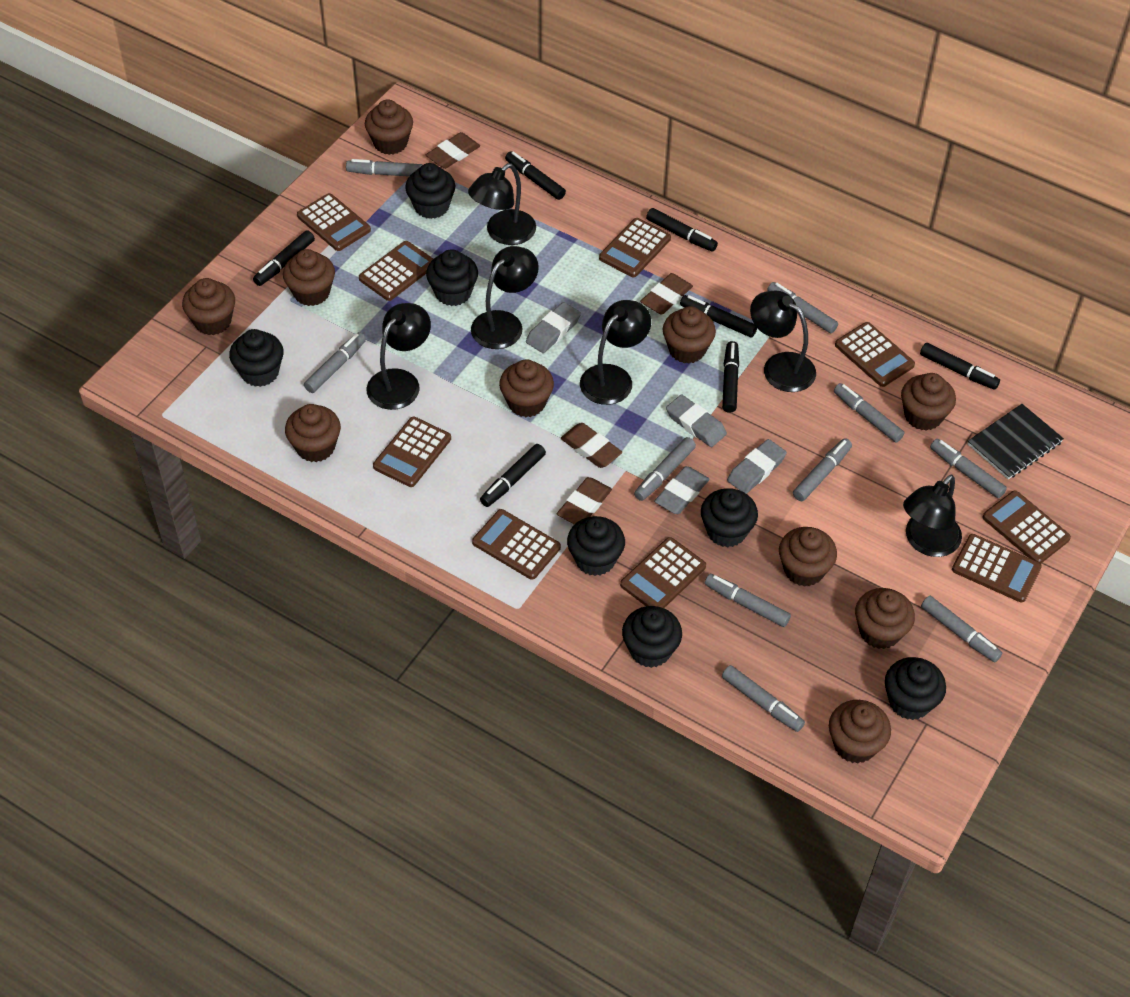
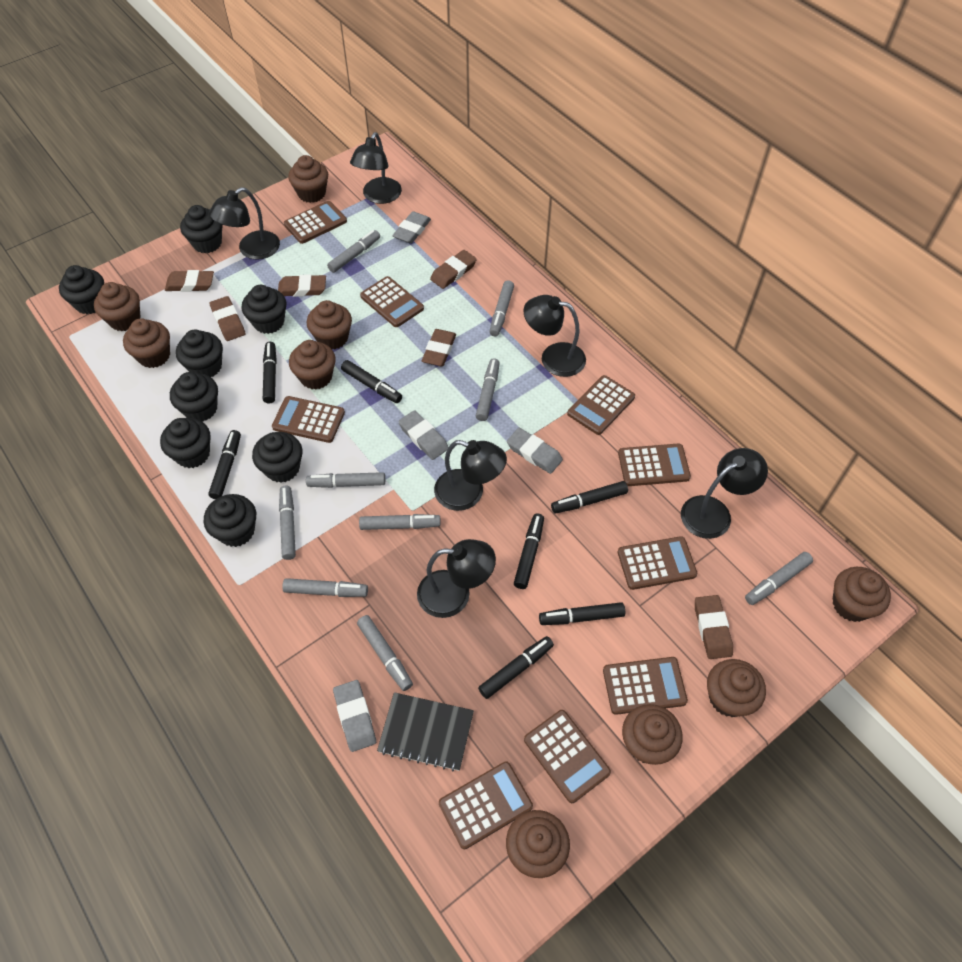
black cupcake: 7 -> 8
brown cupcake: 10 -> 9
brown eraser: 4 -> 6
grey marker: 10 -> 9

